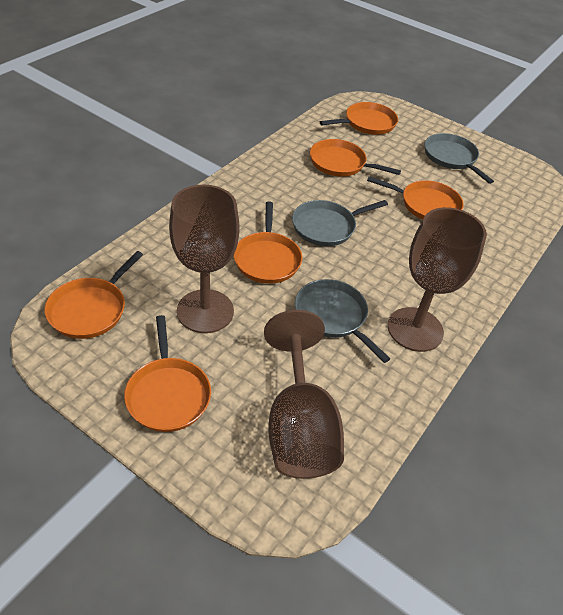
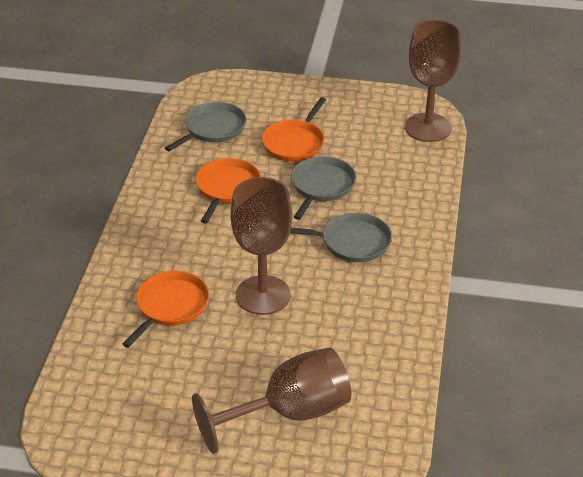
orange pan: 6 -> 3

